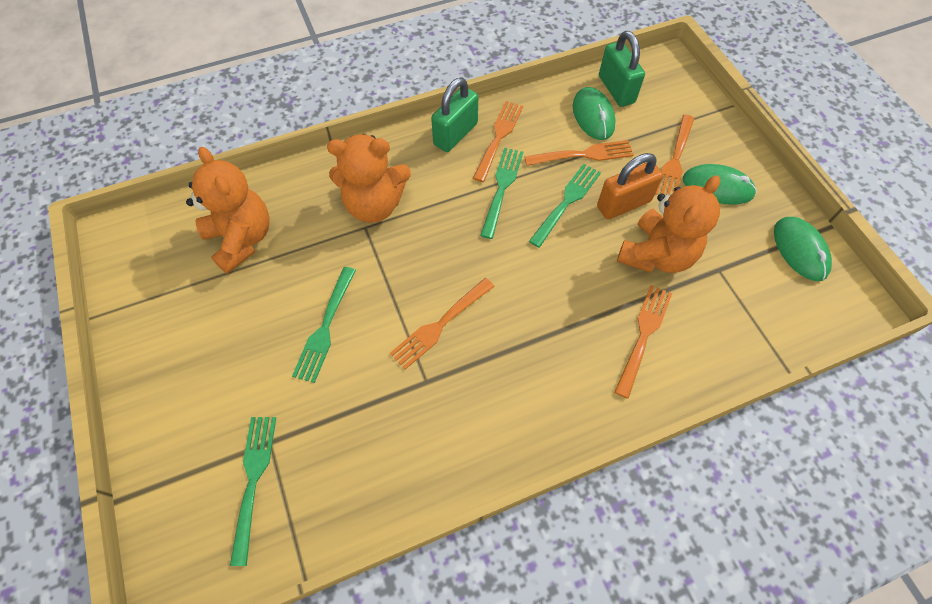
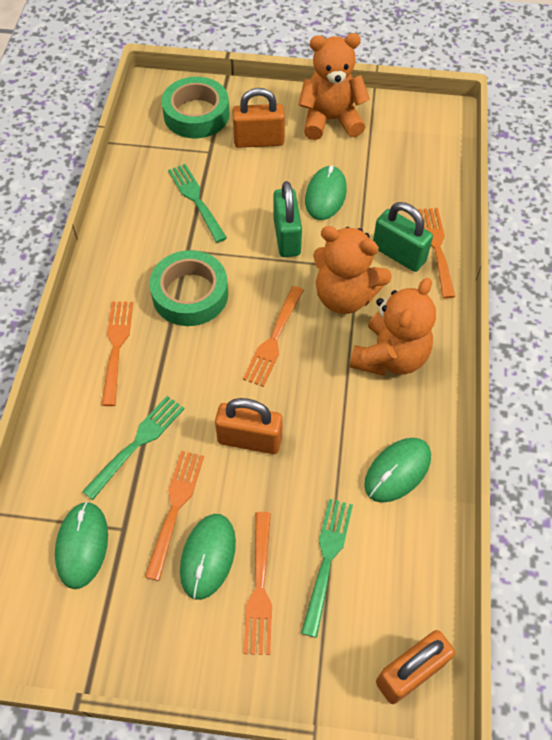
green fork: 4 -> 3
green mouse: 3 -> 4
green tape: 0 -> 2
orange padlock: 1 -> 3

